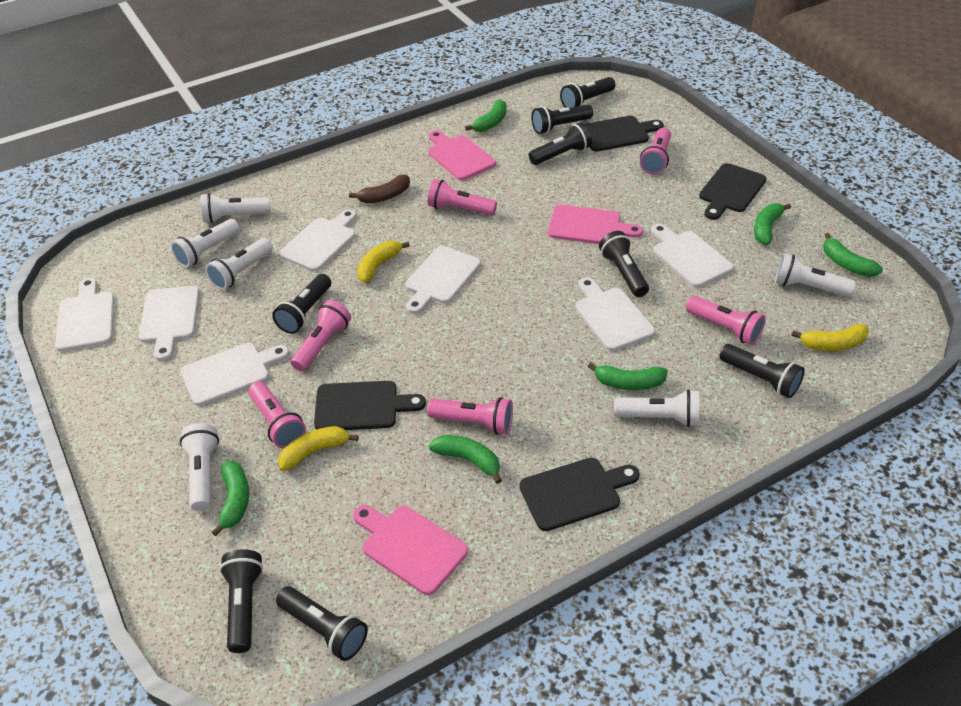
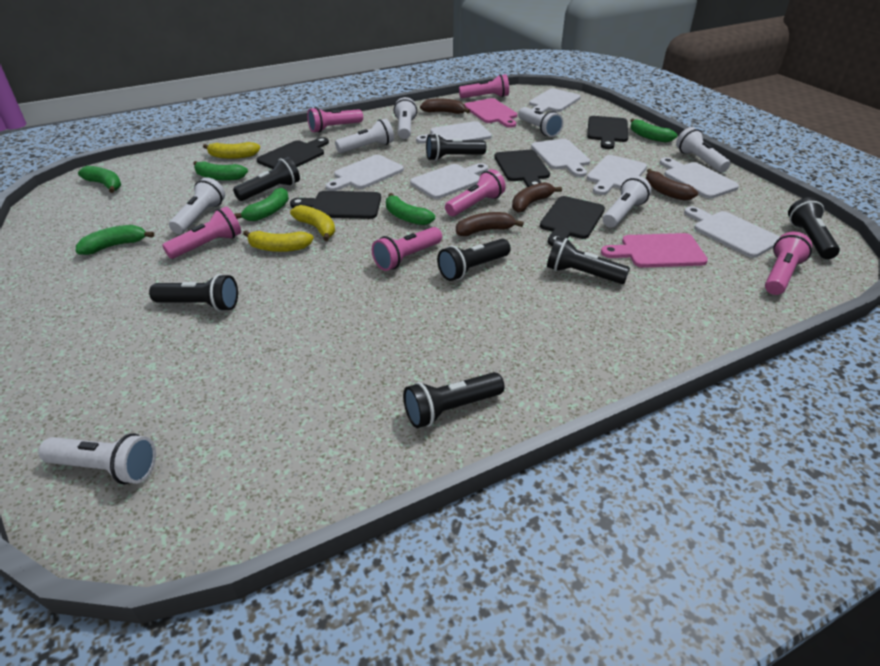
black cutting board: 4 -> 5
black flashlight: 8 -> 7
brown banana: 1 -> 4
pink cutting board: 3 -> 2
white cutting board: 7 -> 8
white flashlight: 6 -> 7

